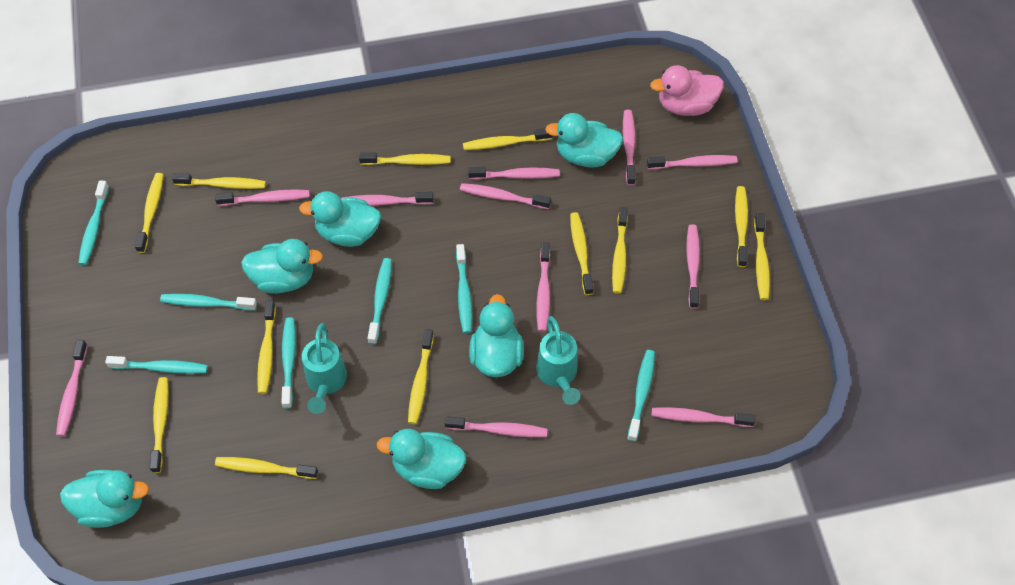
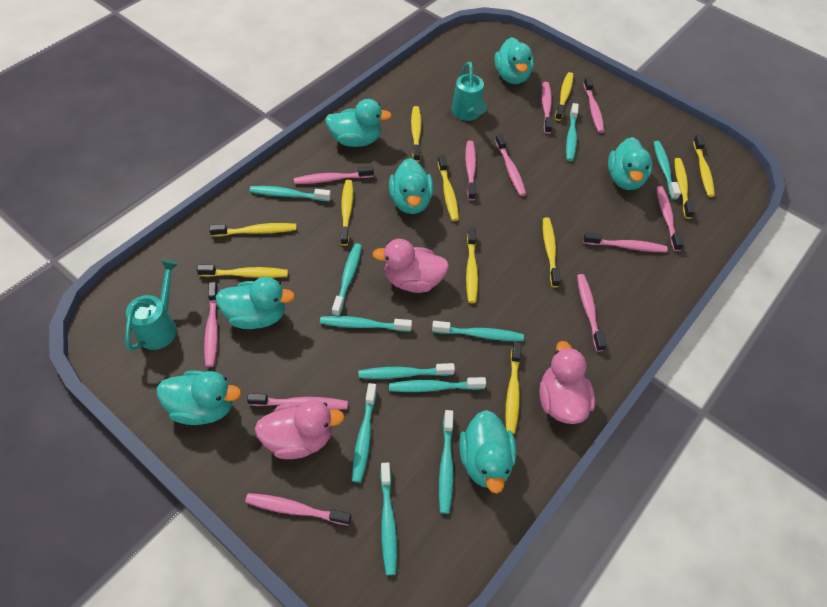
pink duck: 1 -> 3
turquoise duck: 6 -> 7
turquoise toothbrush: 7 -> 11
yellow toothbrush: 12 -> 11

